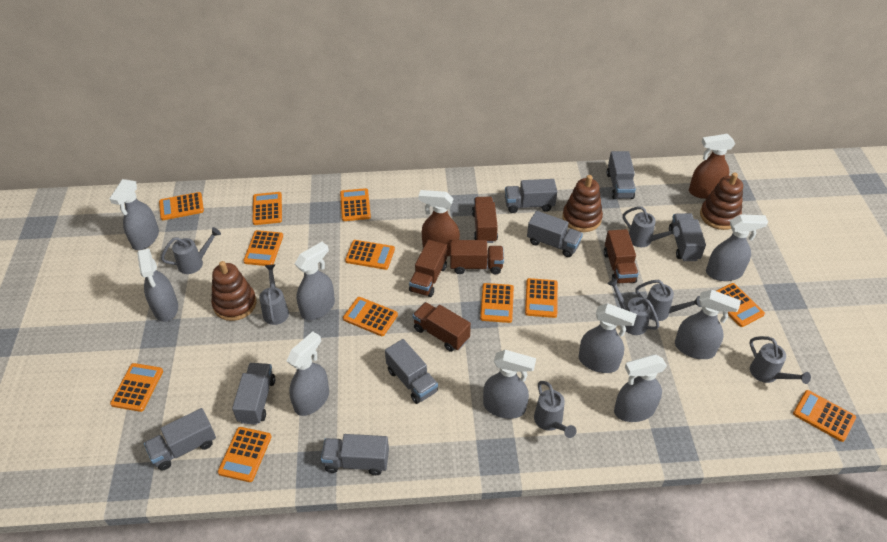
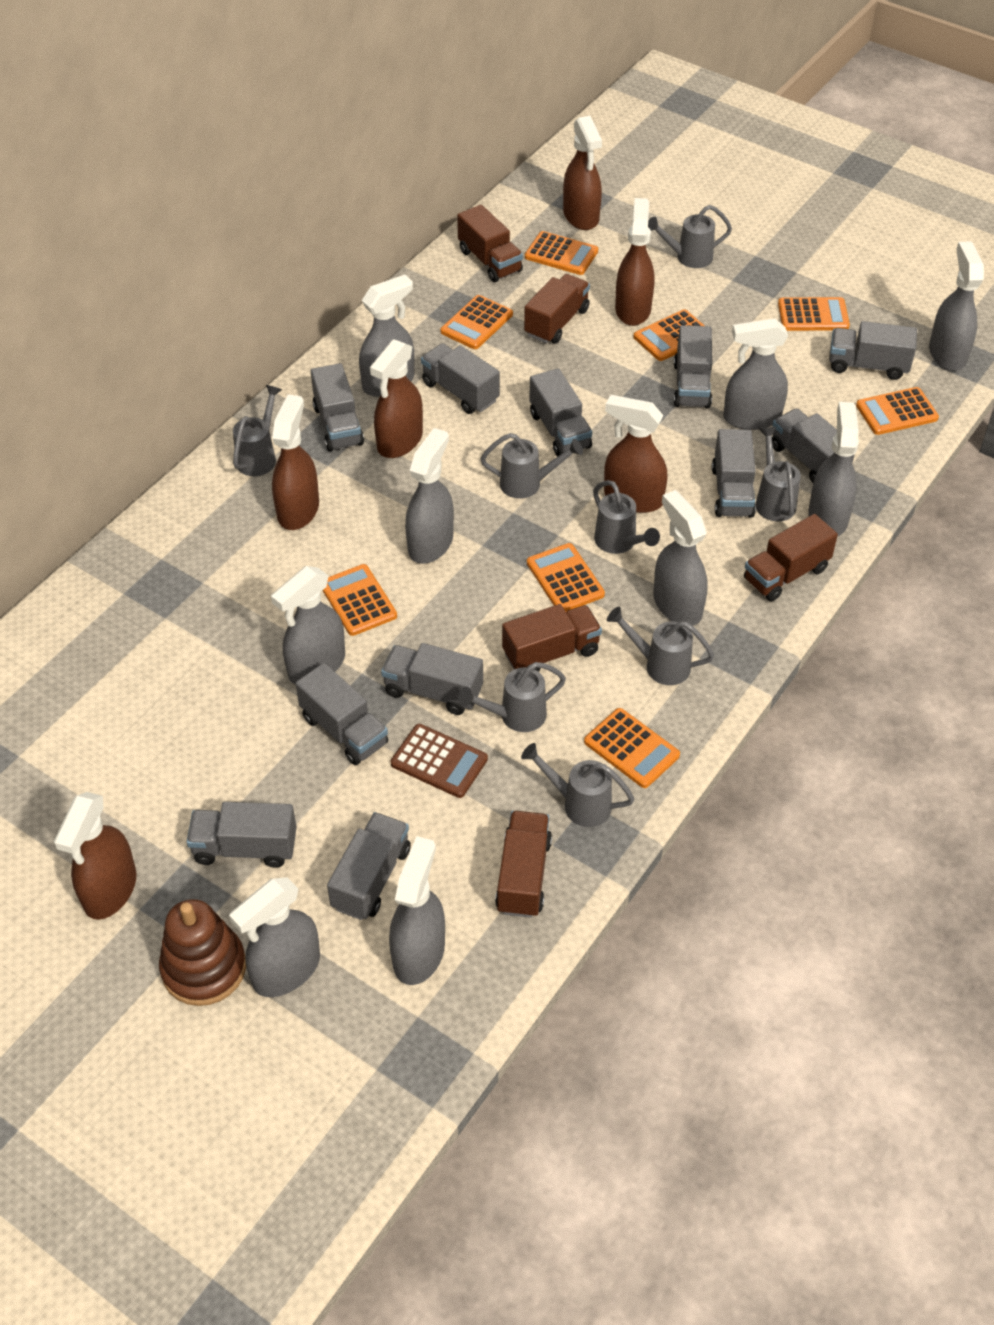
brown calculator: 0 -> 1
brown spray bottle: 2 -> 6
brown stacking toy: 3 -> 1
grey truck: 8 -> 11
grey watering can: 7 -> 8
orange calculator: 12 -> 8

